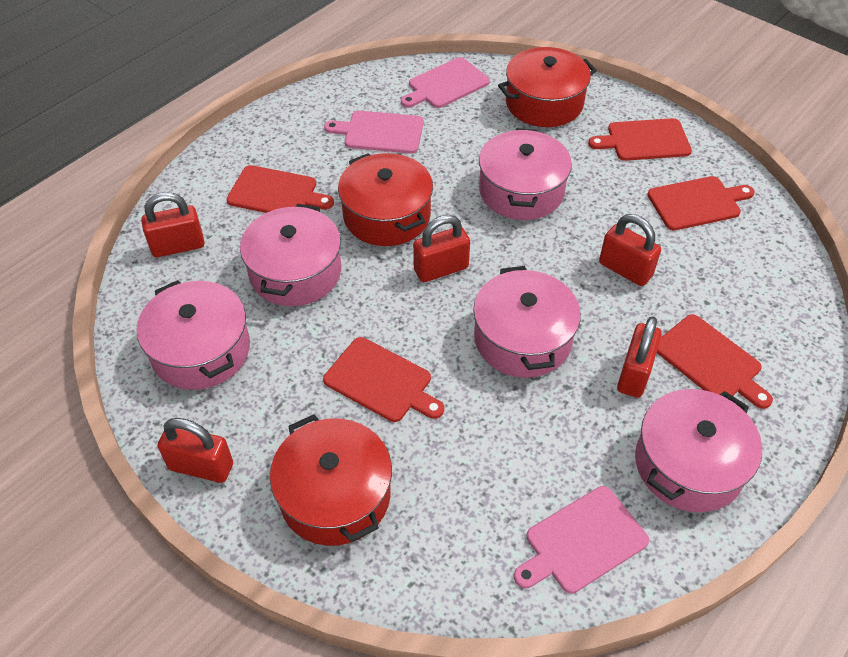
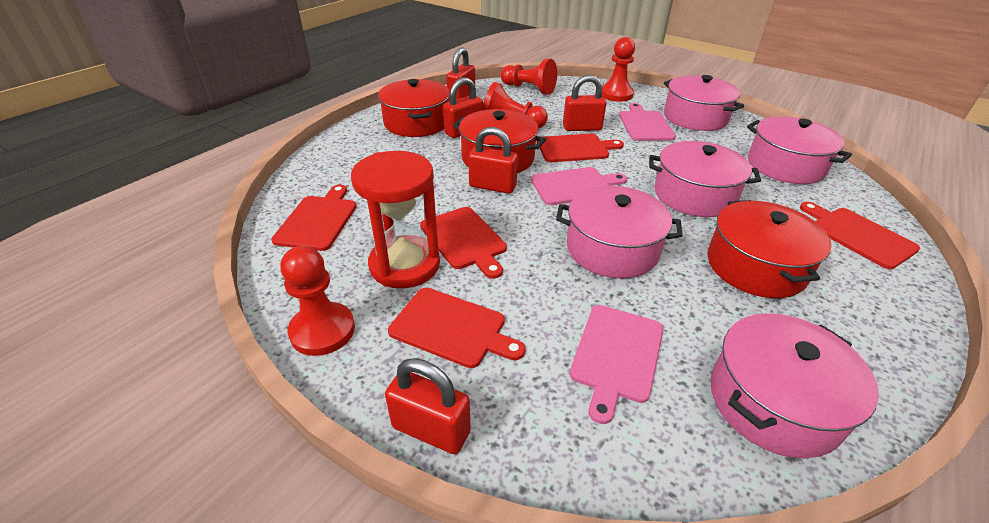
red hourglass: 0 -> 1
red pawn: 0 -> 4

